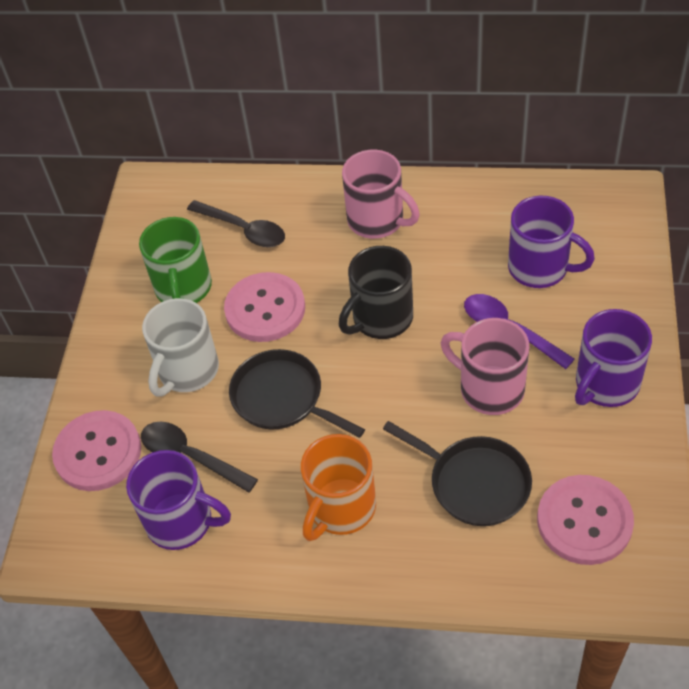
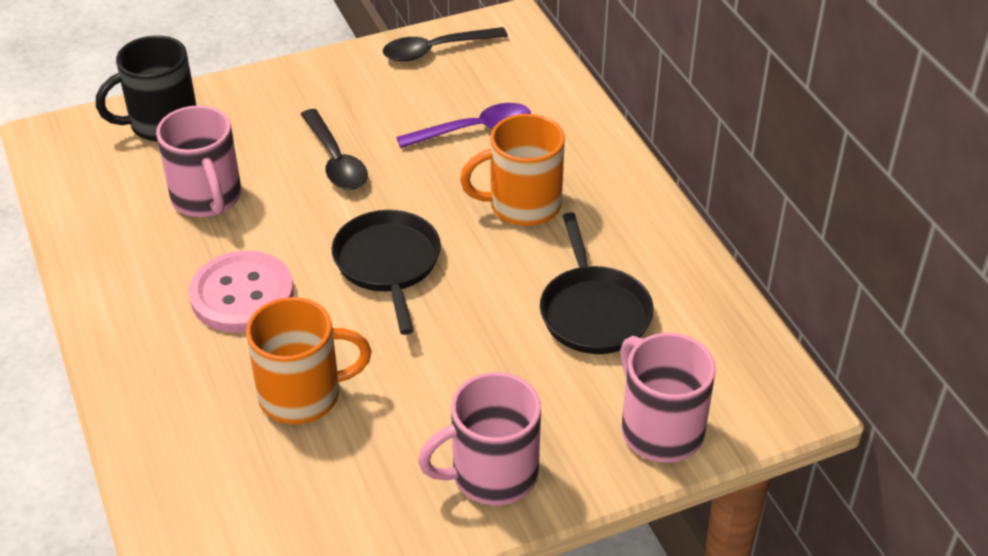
green mug: 1 -> 0
orange mug: 1 -> 2
pink button: 3 -> 1
pink mug: 2 -> 3
purple mug: 3 -> 0
white mug: 1 -> 0

